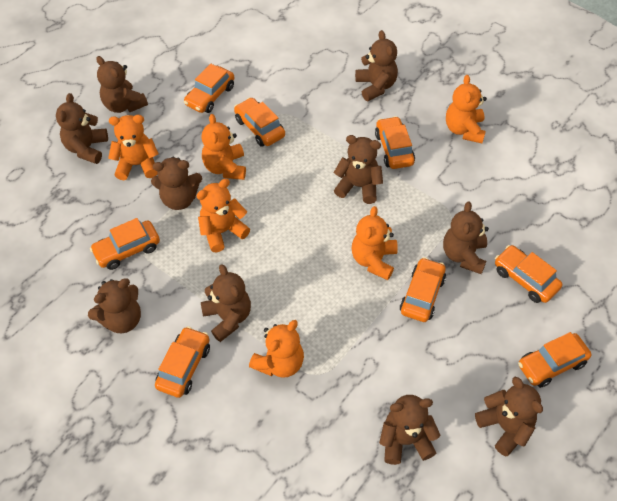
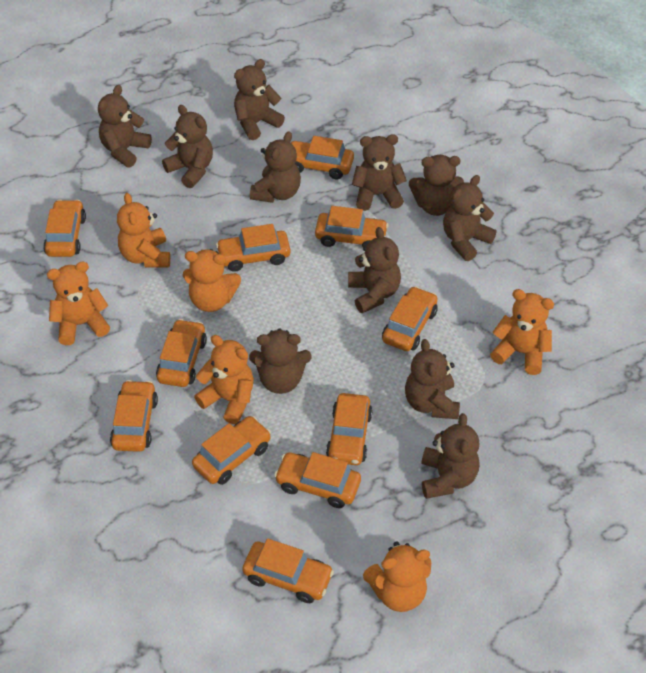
brown teddy bear: 10 -> 11
orange car: 8 -> 11

